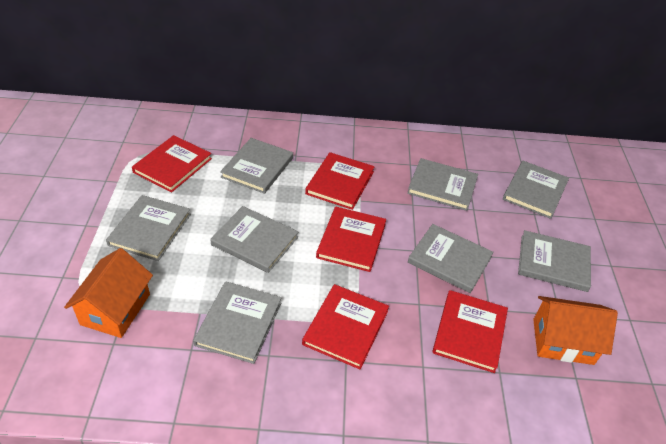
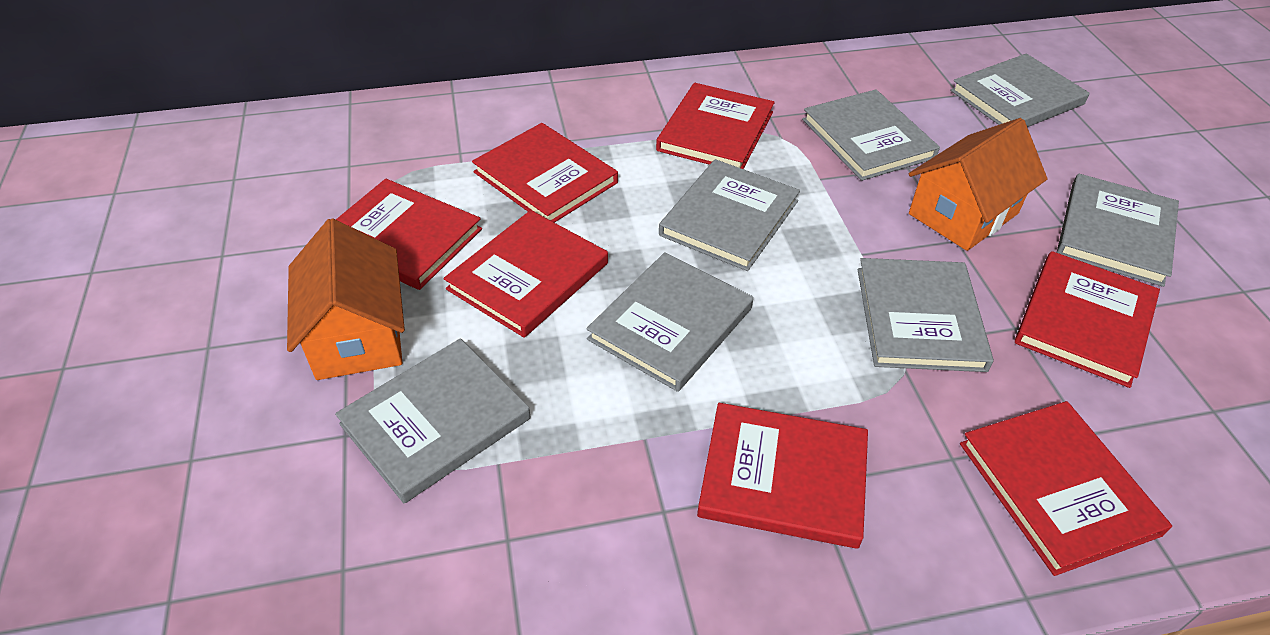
grey book: 8 -> 7
red book: 5 -> 7

